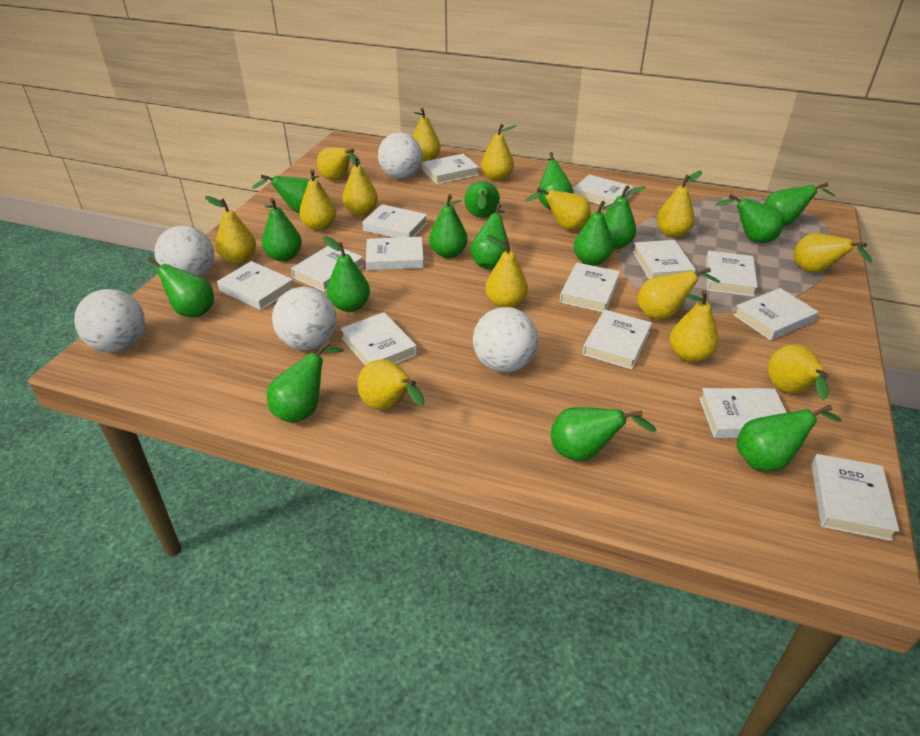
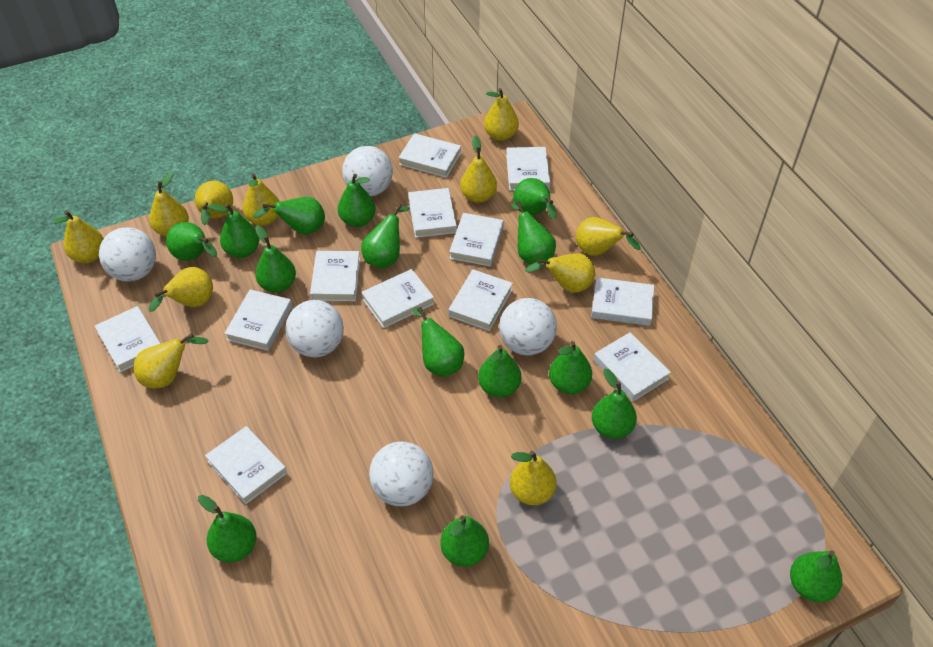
white book: 14 -> 12
yellow pear: 14 -> 11

